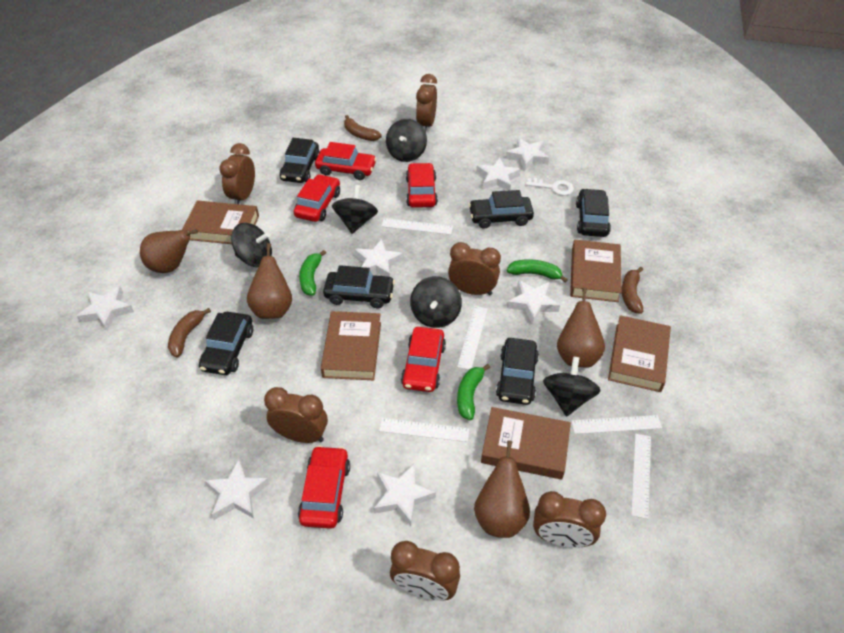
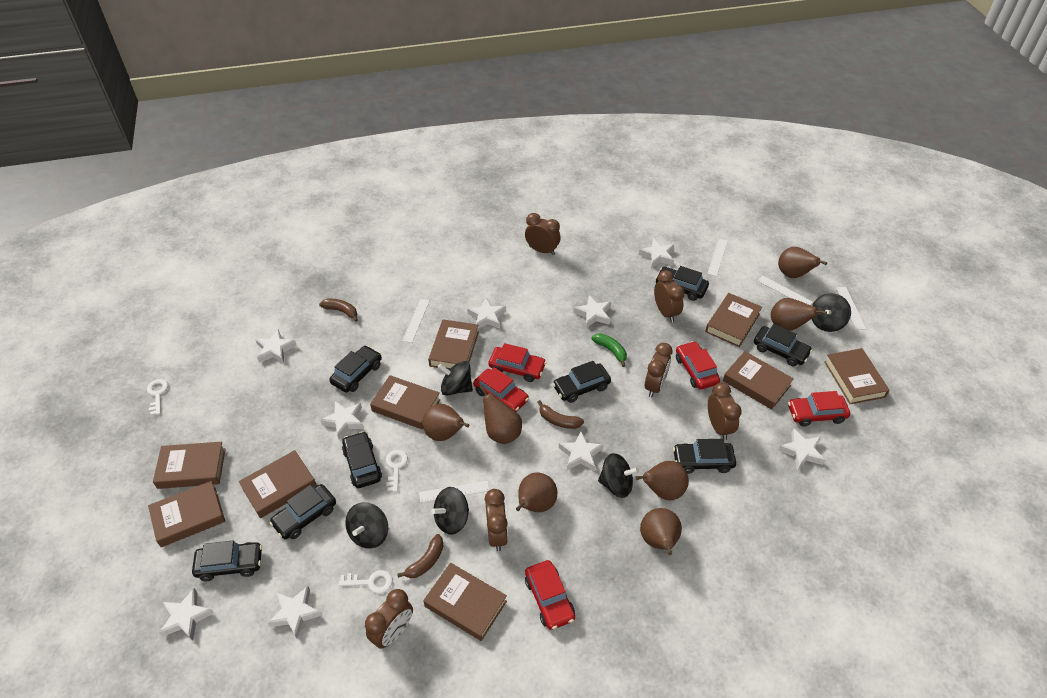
black car: 6 -> 8
brown book: 5 -> 9
brown pear: 4 -> 7
green banana: 3 -> 1
white key: 1 -> 3
white star: 7 -> 9

